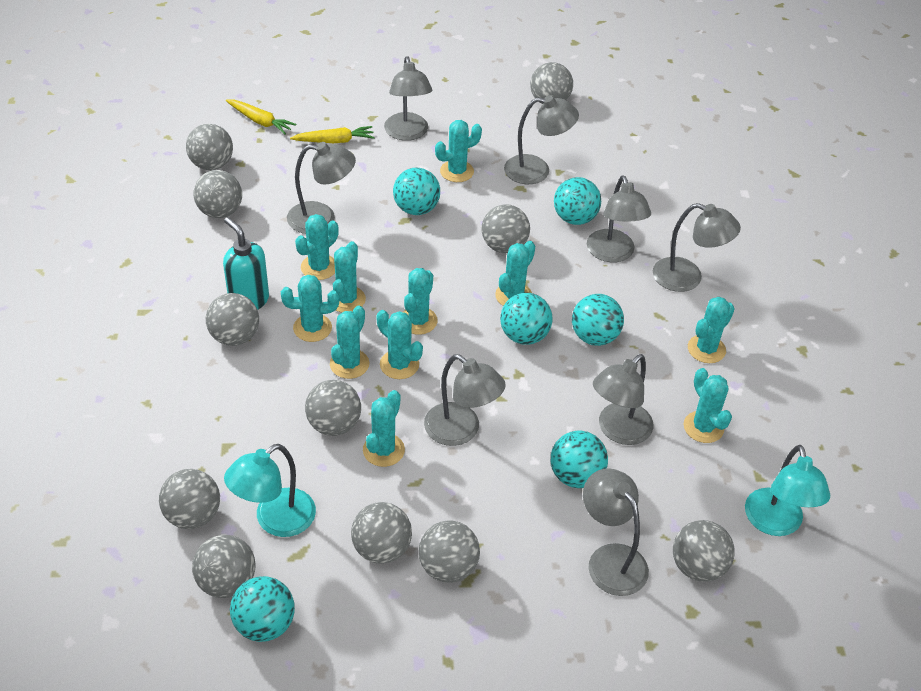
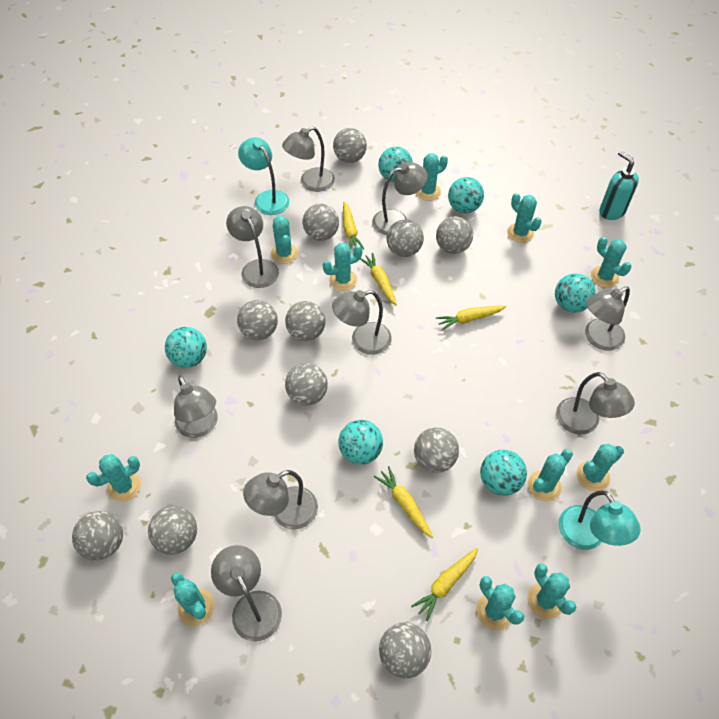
grey lamp: 8 -> 9
yellow carrot: 2 -> 5

